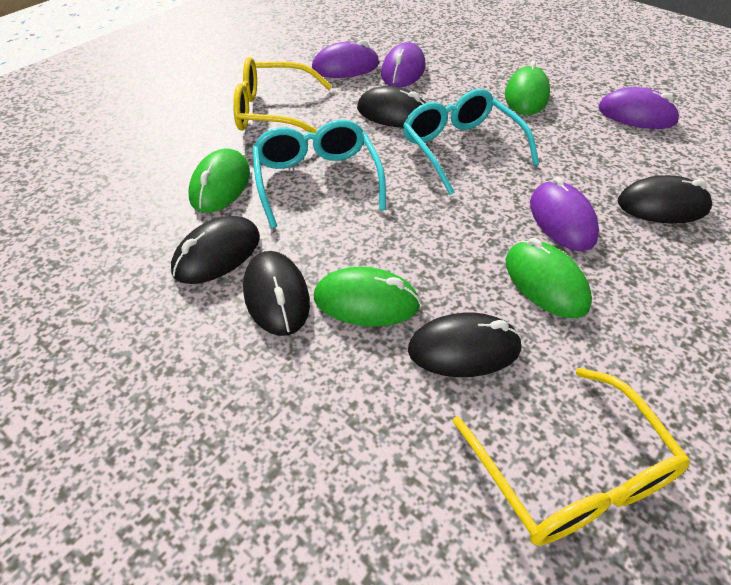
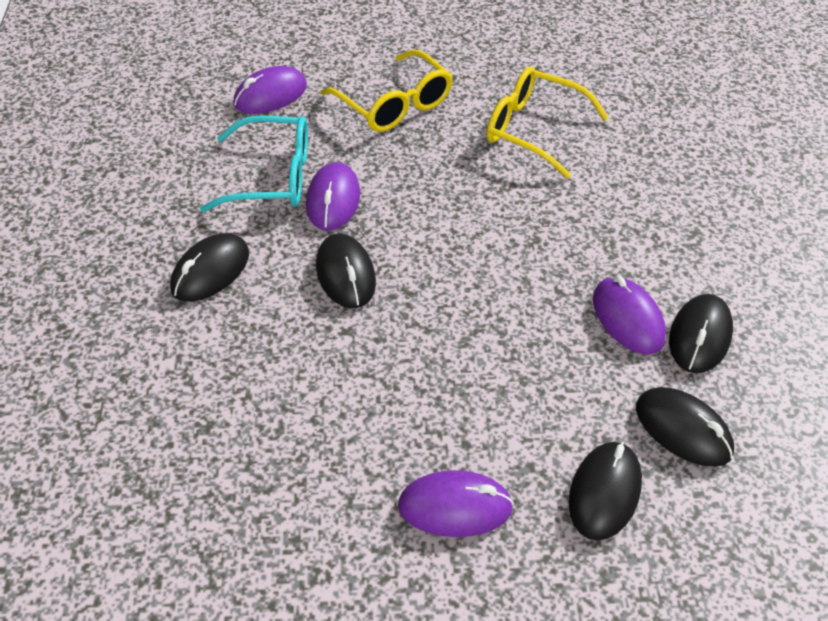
green mouse: 4 -> 0
turquoise glasses: 2 -> 1

